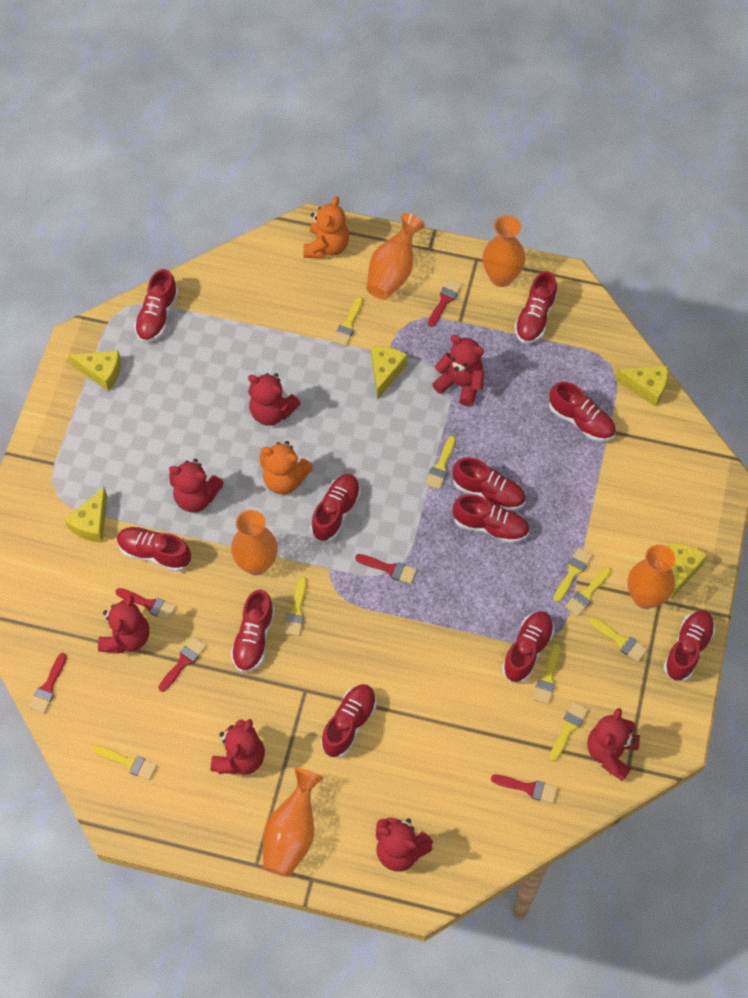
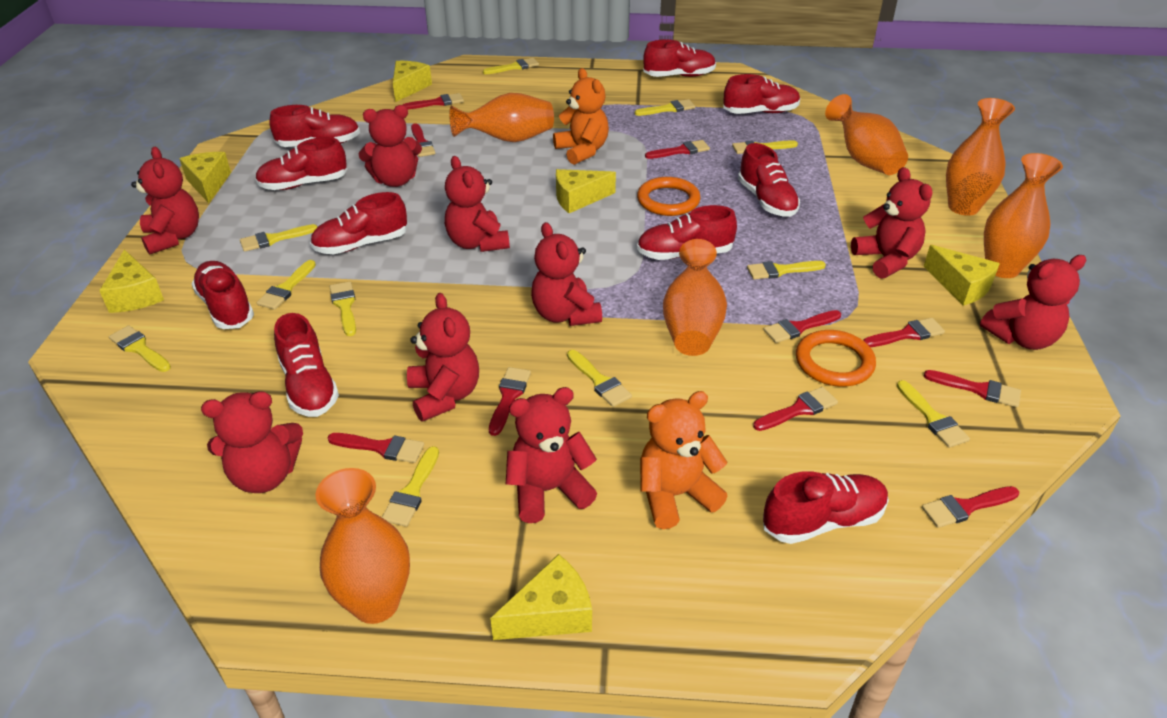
orange ring: 0 -> 2
orange vase: 5 -> 6
red brush: 6 -> 10
red shoe: 11 -> 10
red teddy bear: 7 -> 9
yellow brush: 9 -> 11
yellow cheese: 5 -> 6

